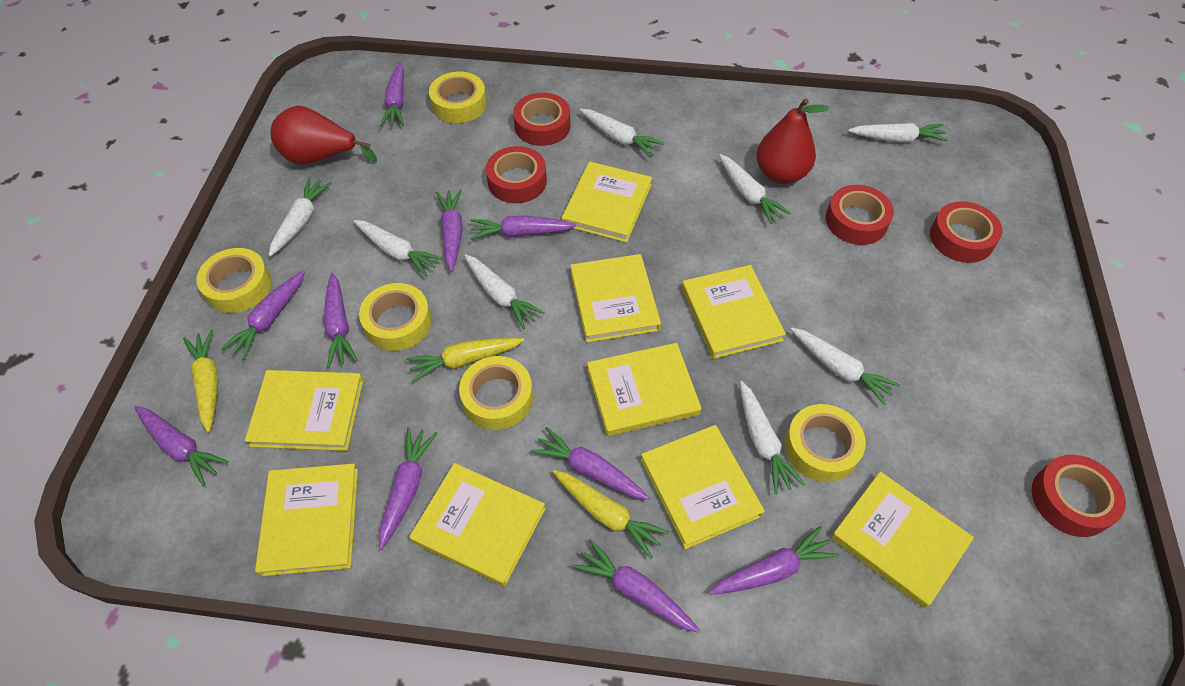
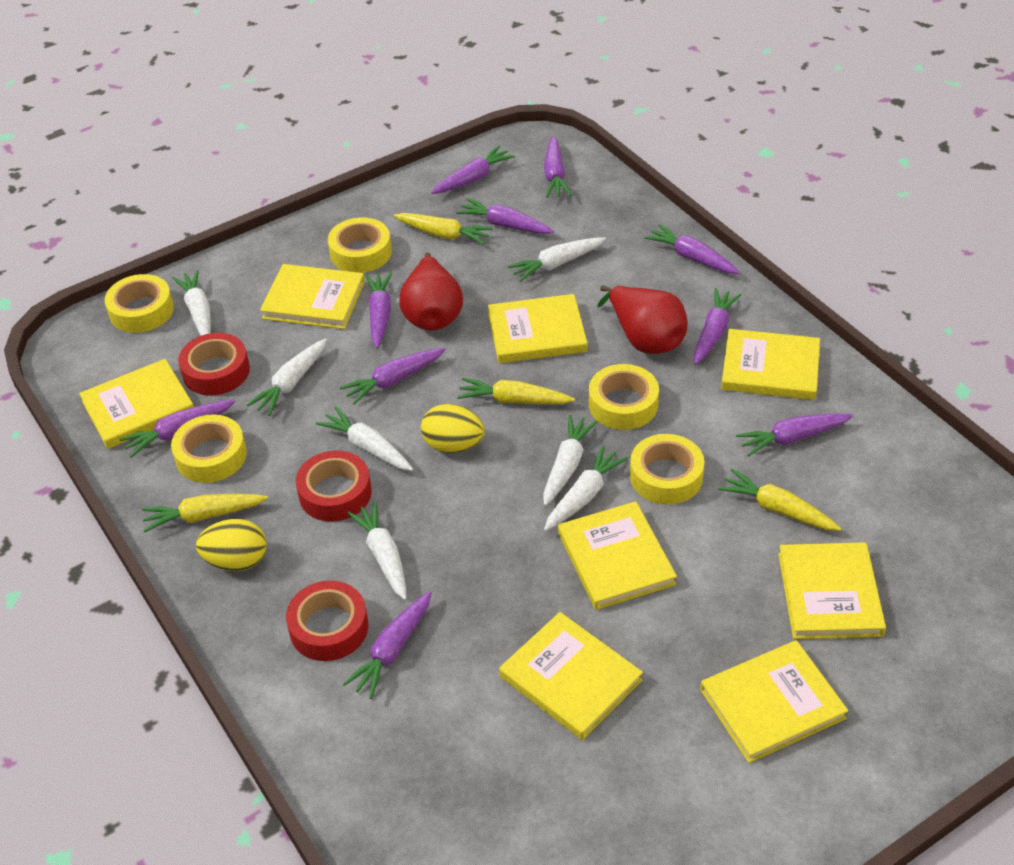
red tape: 5 -> 3
white carrot: 8 -> 7
yellow book: 9 -> 8
yellow carrot: 3 -> 4
yellow egg: 0 -> 2

